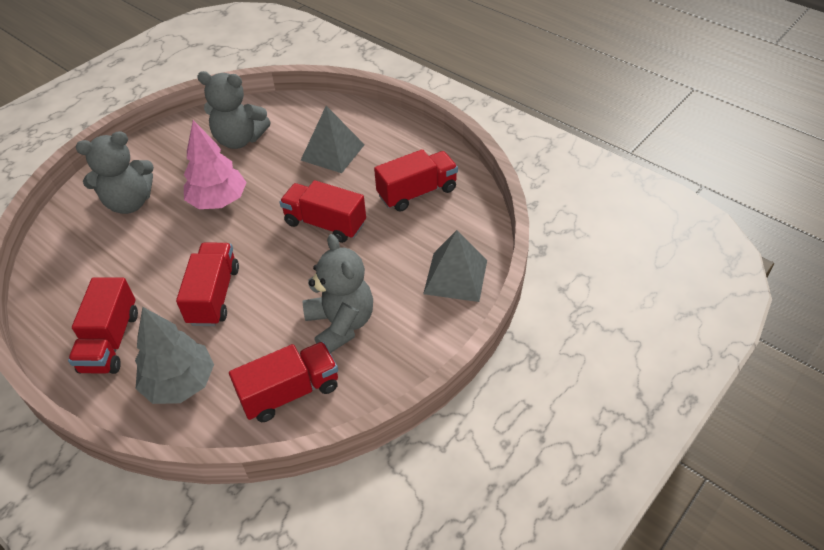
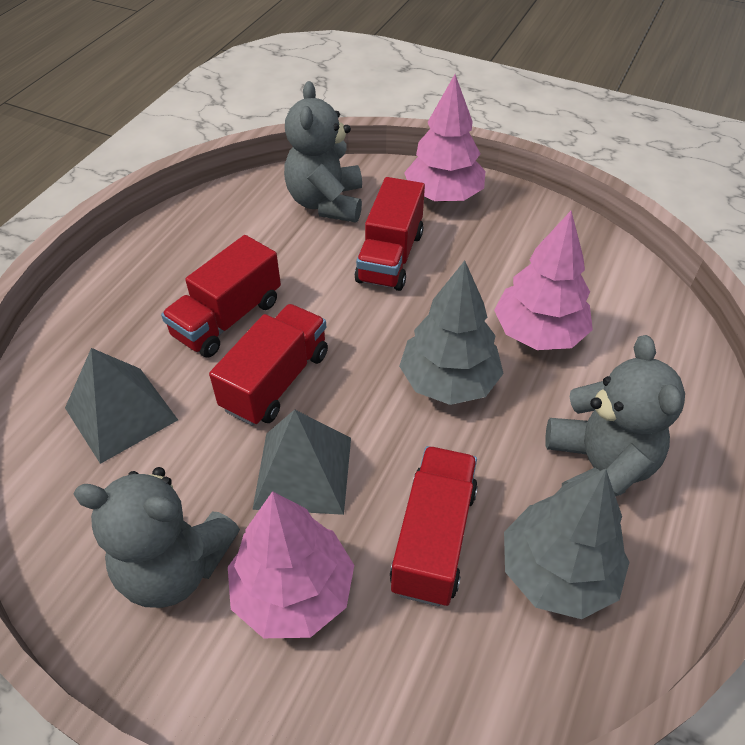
grey tree: 1 -> 2
pink tree: 1 -> 3
red truck: 5 -> 4

